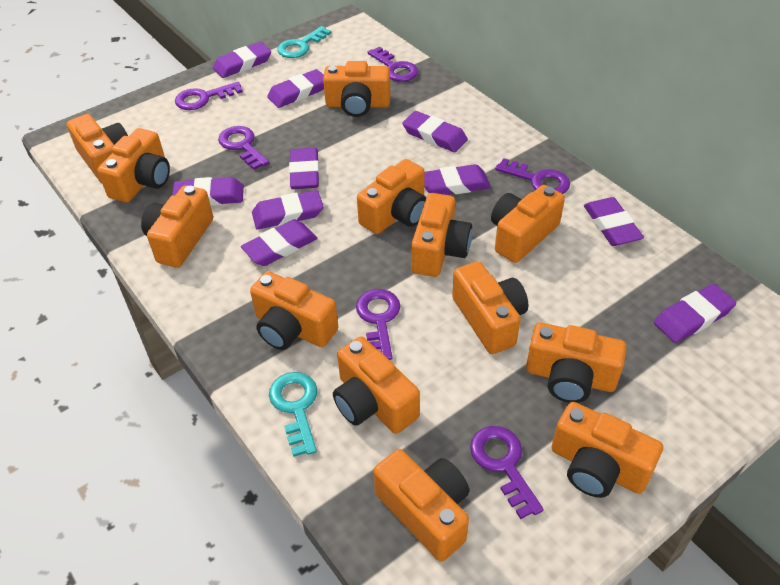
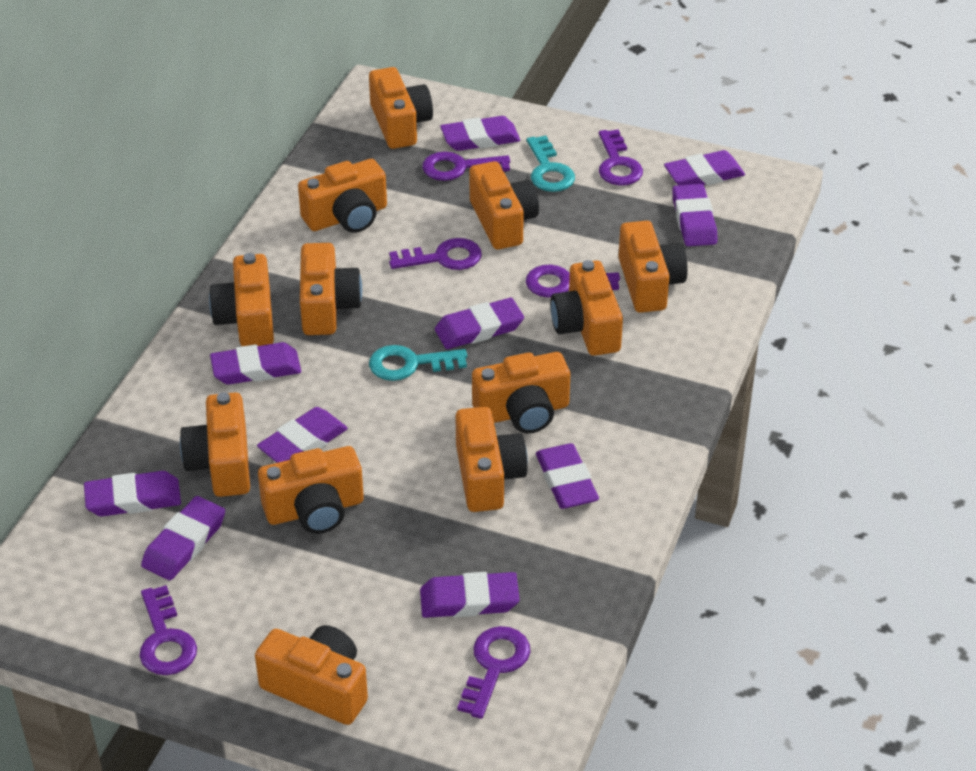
orange camera: 13 -> 12

